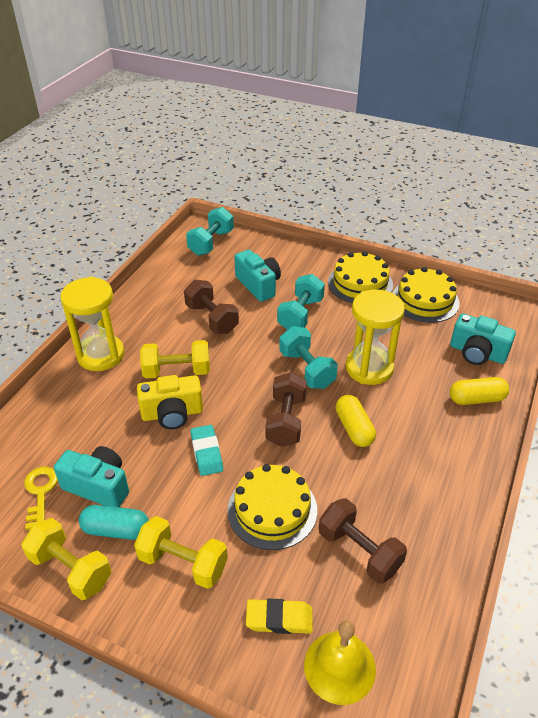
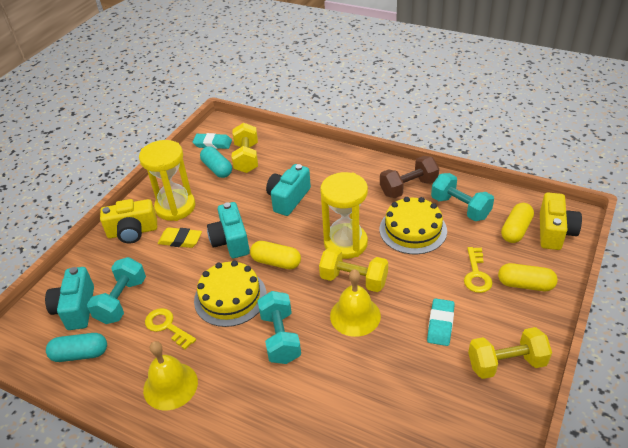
brown dumbbell: 3 -> 1
turquoise capsule: 1 -> 2
turquoise eraser: 1 -> 2
yellow bell: 1 -> 2
yellow cake: 3 -> 2
yellow camera: 1 -> 2
yellow capsule: 2 -> 3
yellow key: 1 -> 2

